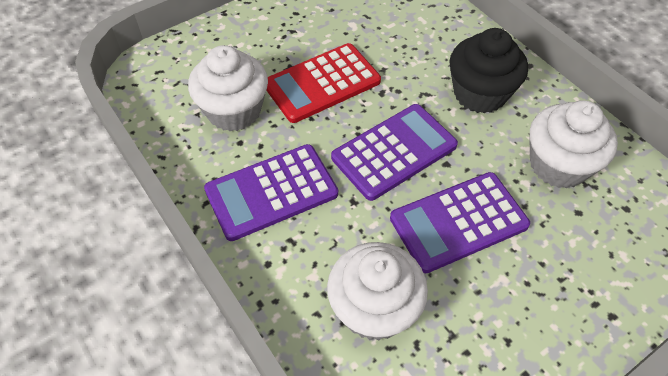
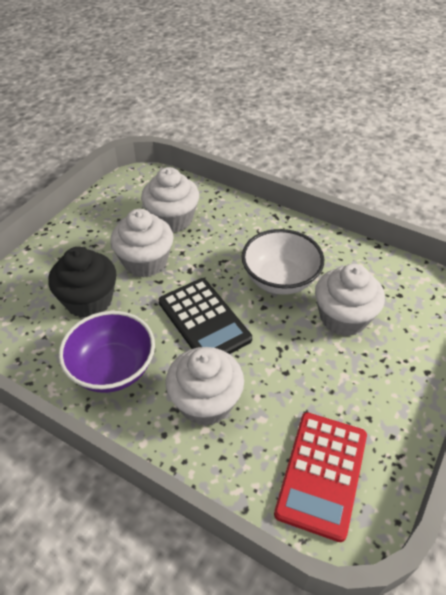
black calculator: 0 -> 1
purple bowl: 0 -> 1
purple calculator: 3 -> 0
white bowl: 0 -> 1
white cupcake: 3 -> 4

